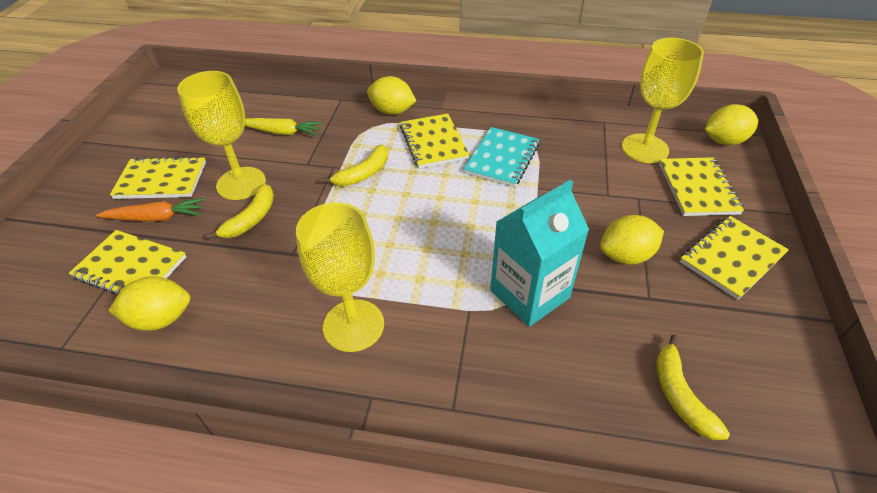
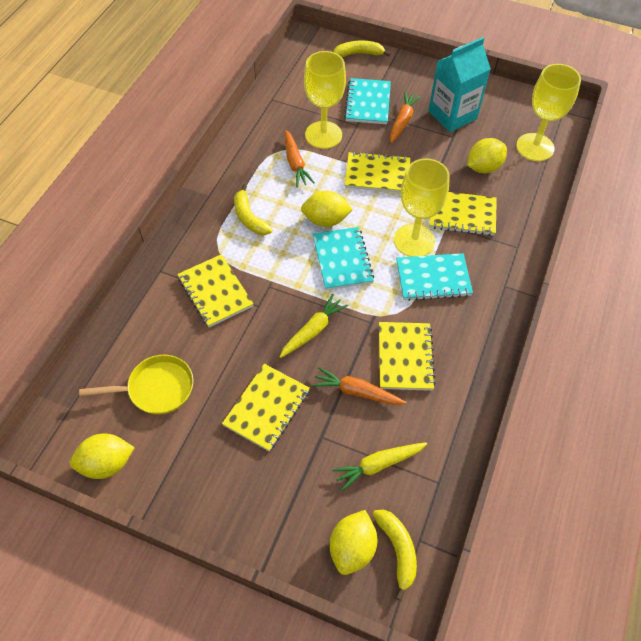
orange carrot: 1 -> 3
turquoise notebook: 1 -> 3
yellow carrot: 1 -> 2
yellow pan: 0 -> 1

